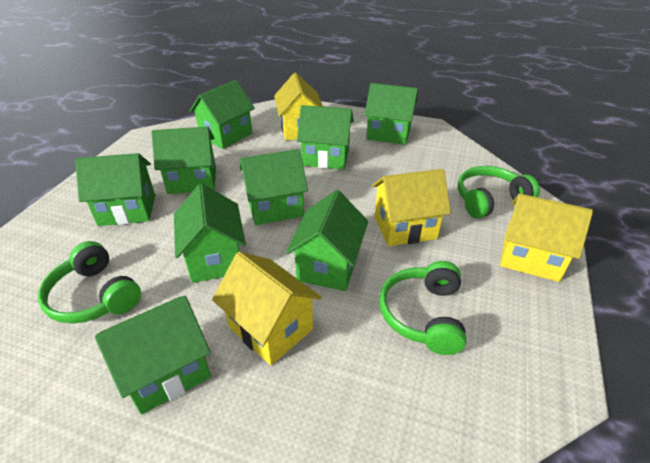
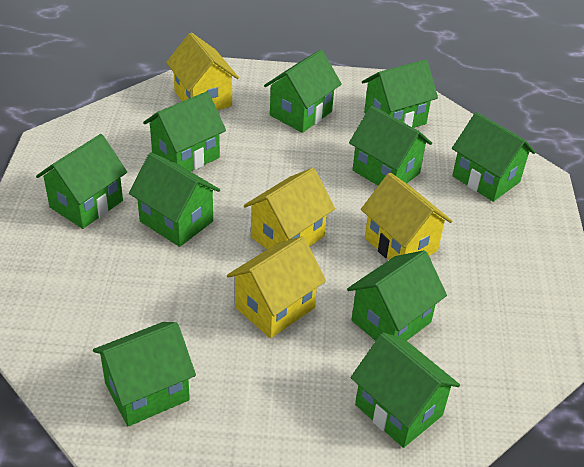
green headphones: 3 -> 0
green house: 9 -> 10

